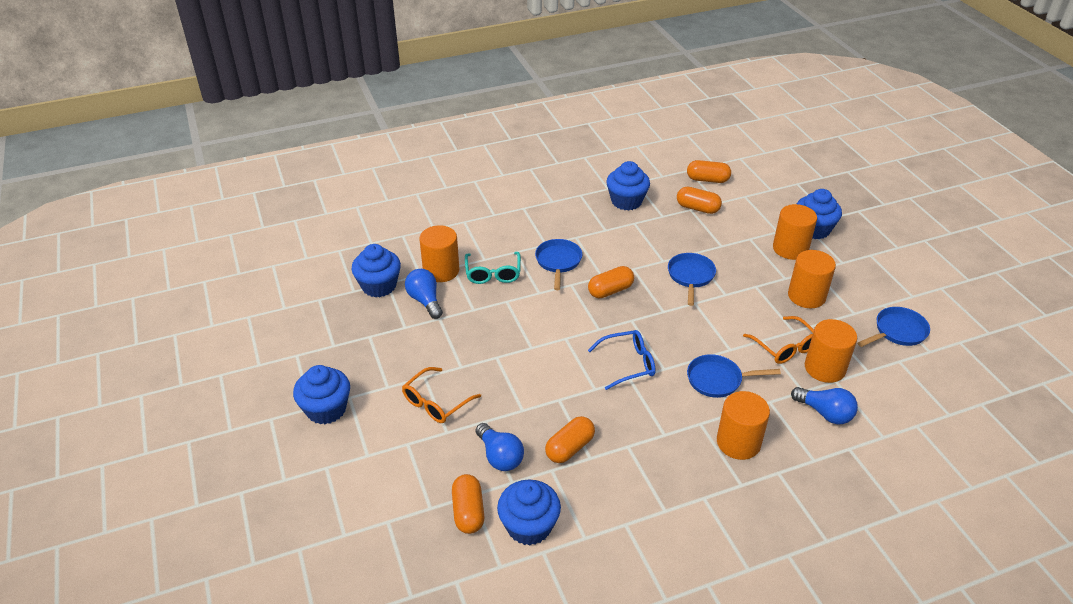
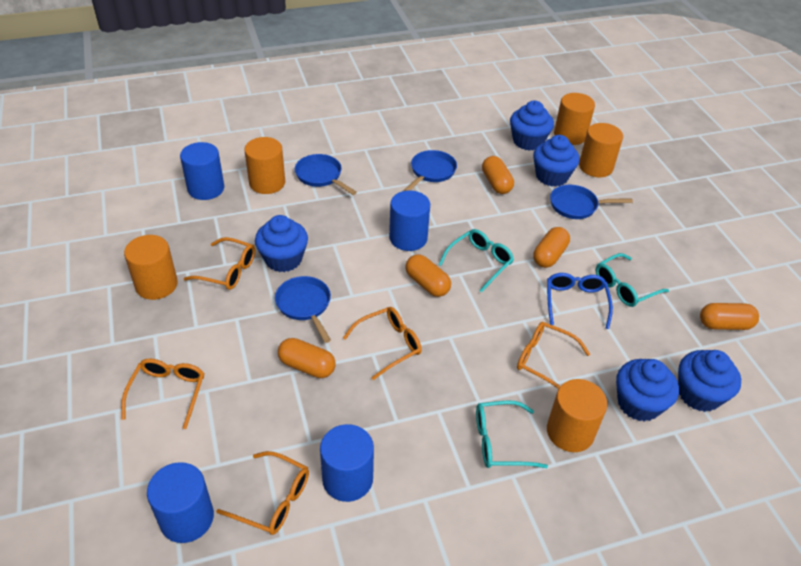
blue cylinder: 0 -> 4
blue light bulb: 3 -> 0
orange glasses: 2 -> 5
turquoise glasses: 1 -> 3

